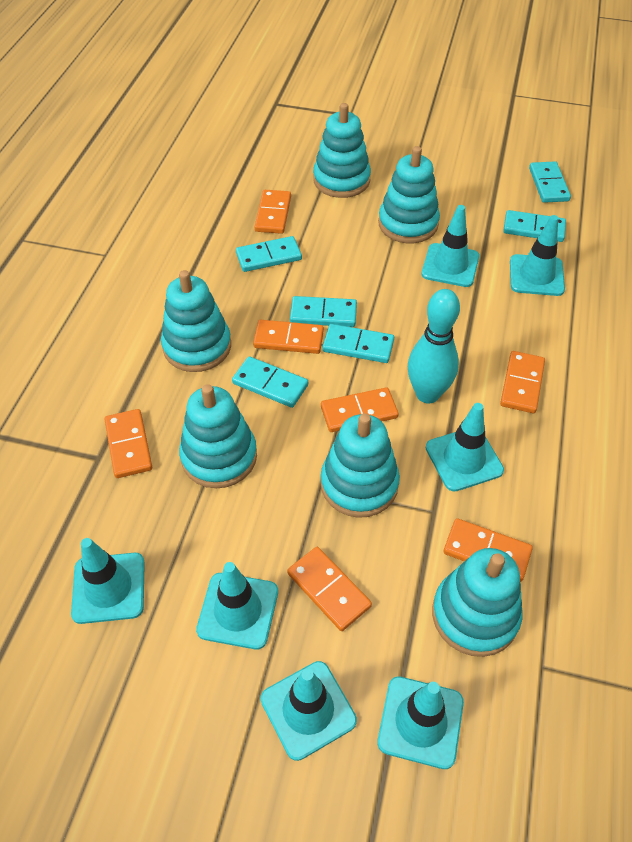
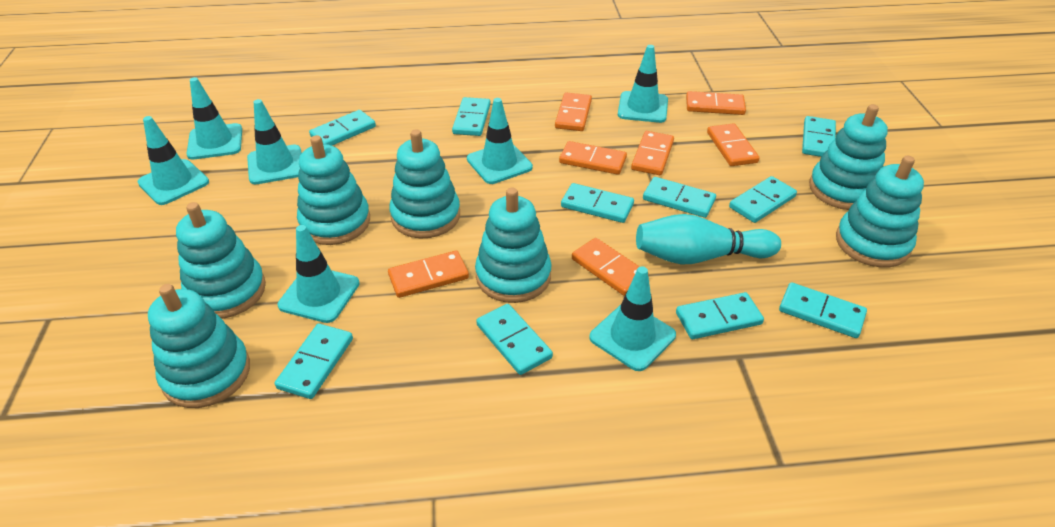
turquoise domino: 6 -> 10
turquoise stacking toy: 6 -> 7

